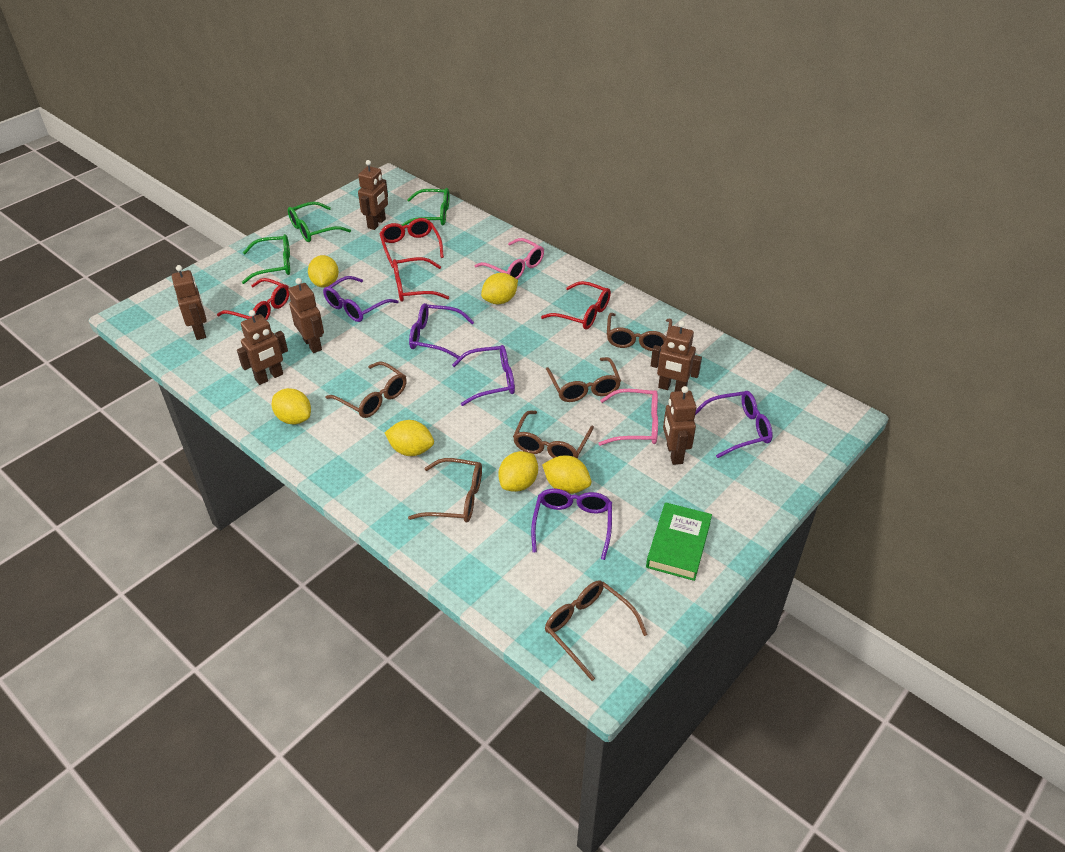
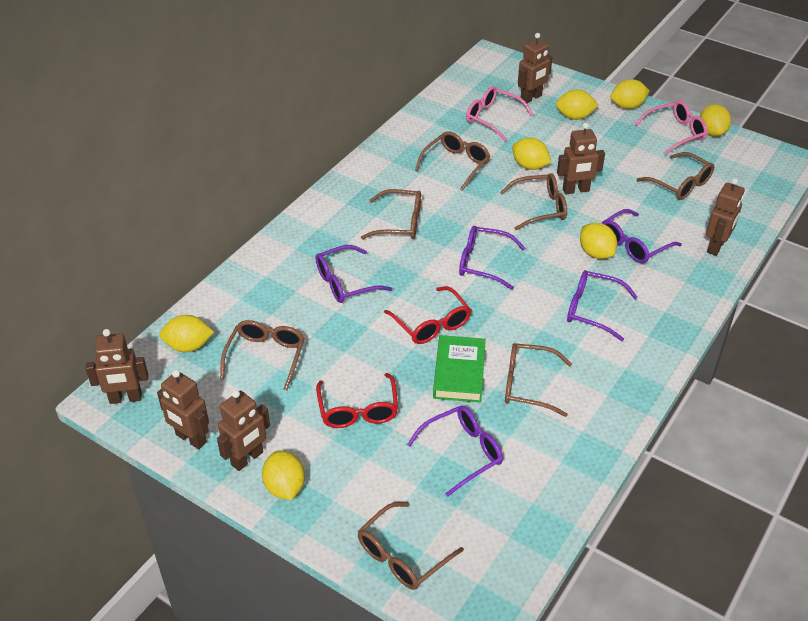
brown glasses: 6 -> 7
green glasses: 3 -> 0
red glasses: 4 -> 2
yellow lemon: 6 -> 7

